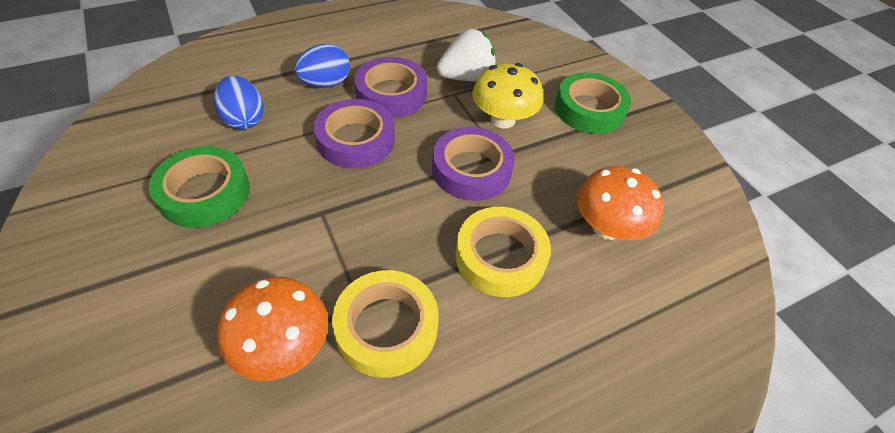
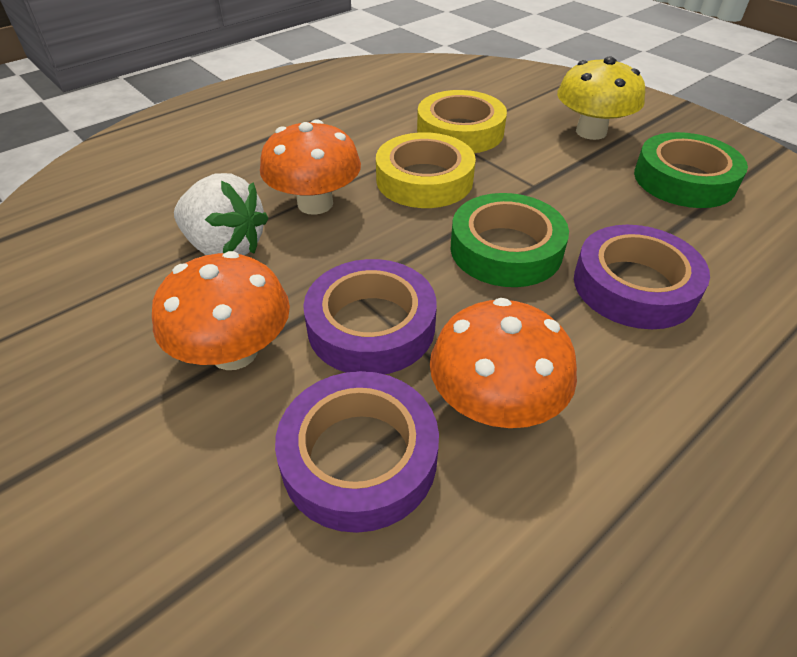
blue egg: 2 -> 0
orange mushroom: 2 -> 3

